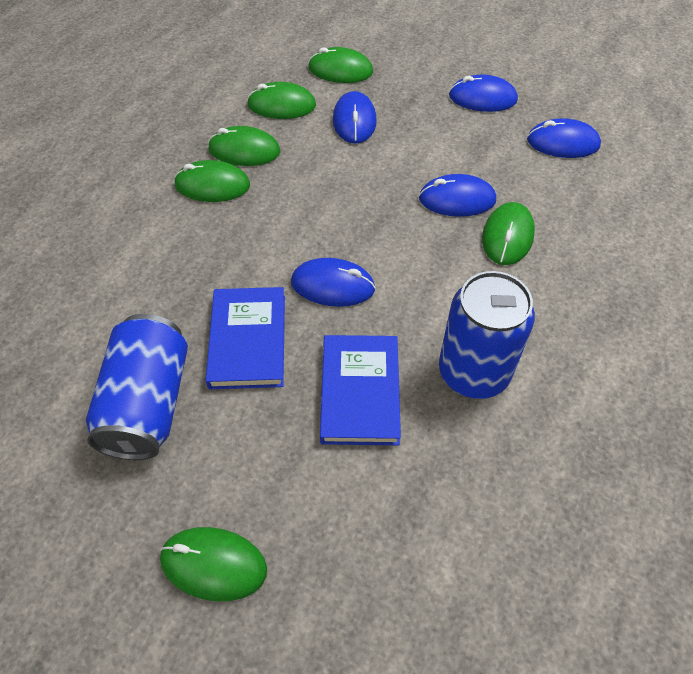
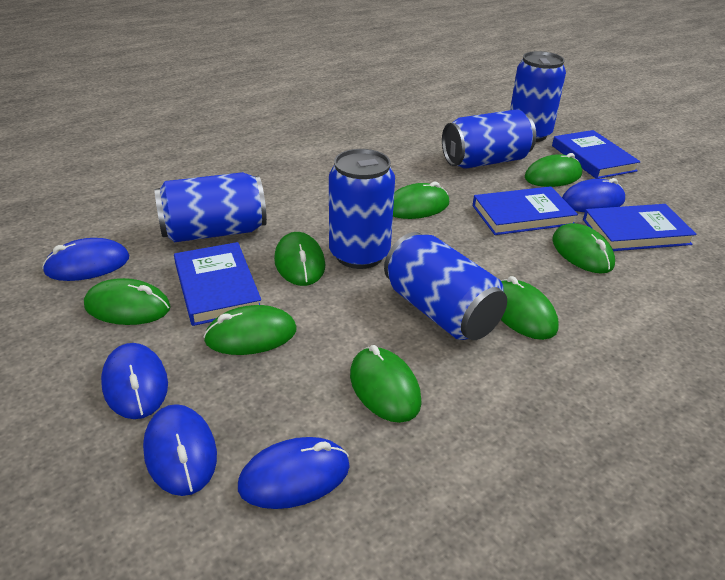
blue book: 2 -> 4
blue can: 2 -> 5
green mouse: 6 -> 8

